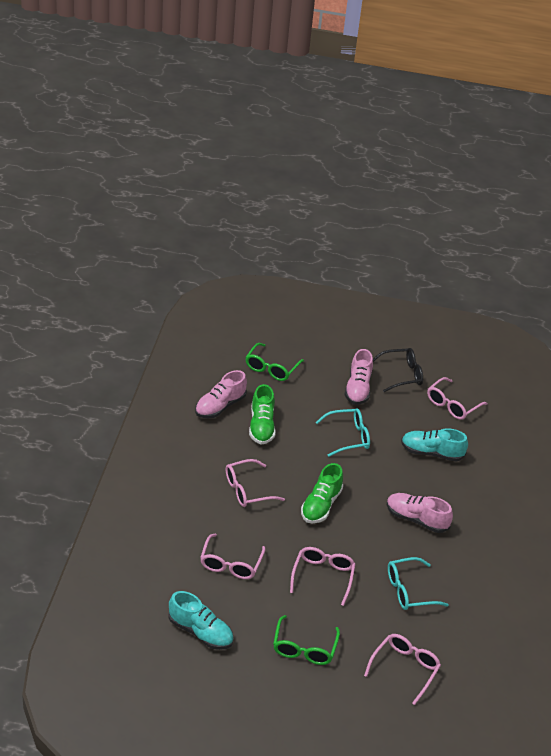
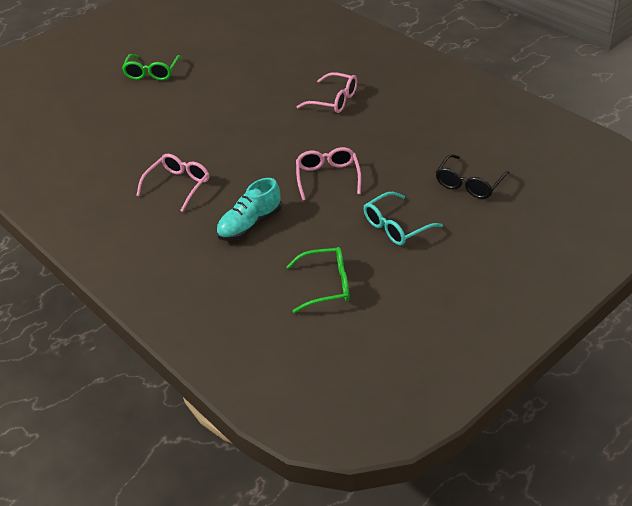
green shoe: 2 -> 0
pink glasses: 5 -> 3
pink shoe: 3 -> 0
turquoise glasses: 2 -> 1
turquoise shoe: 2 -> 1

